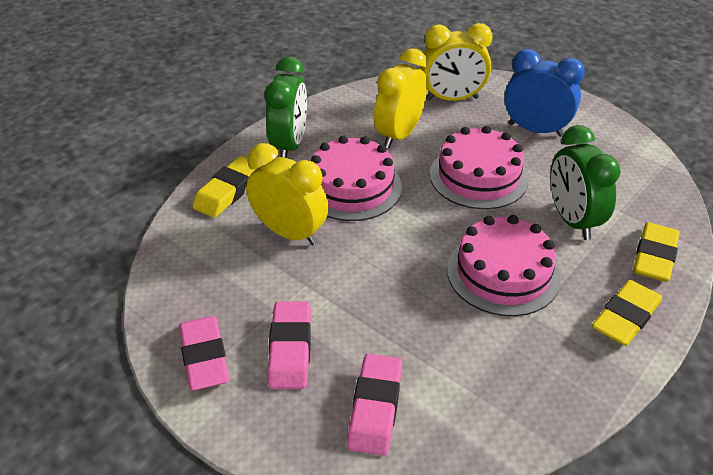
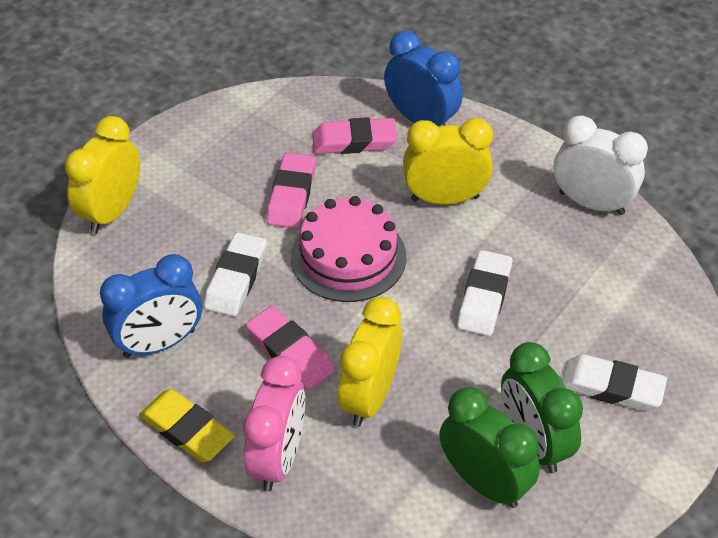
blue clock: 1 -> 2
pink cake: 3 -> 1
pink clock: 0 -> 1
white clock: 0 -> 1
white eraser: 0 -> 3
yellow eraser: 3 -> 1

